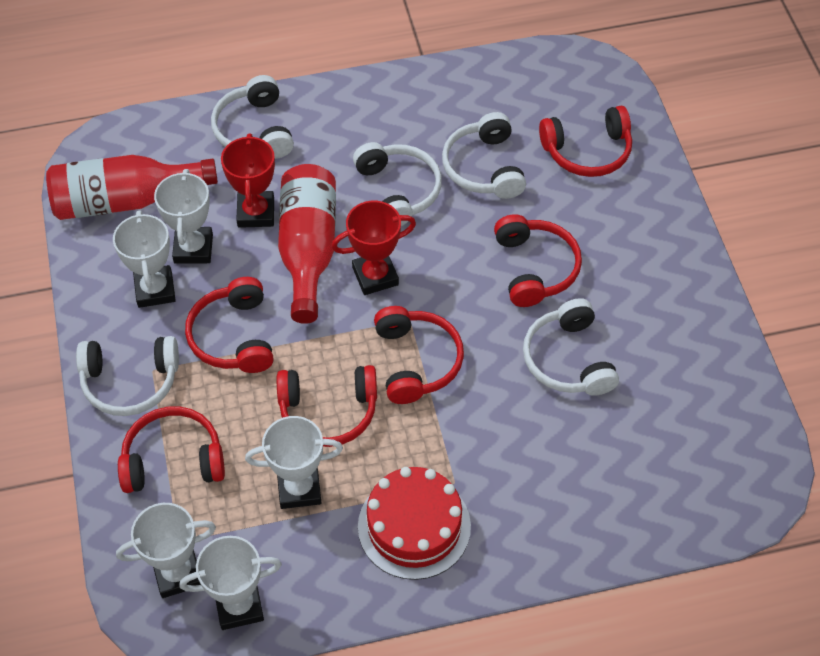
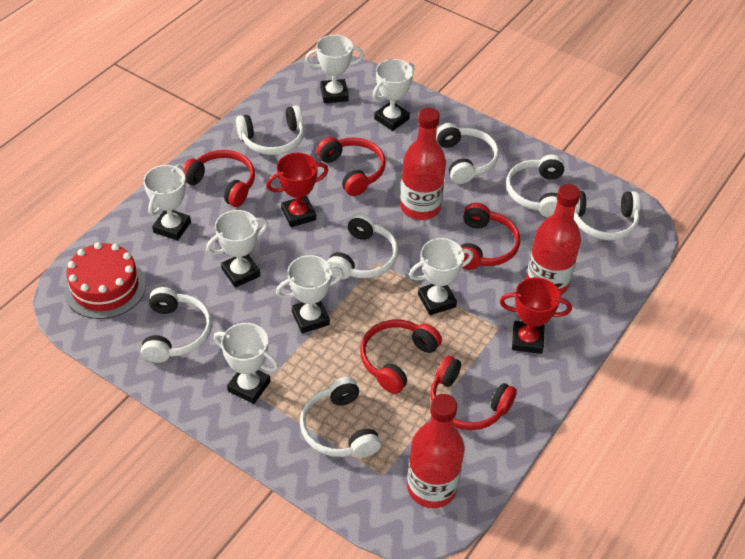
red bottle: 2 -> 3
red headphones: 6 -> 5
white headphones: 5 -> 7
white trophy: 5 -> 7

